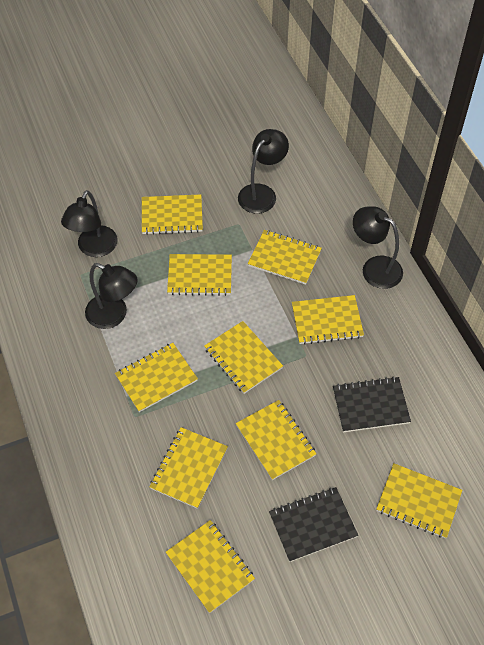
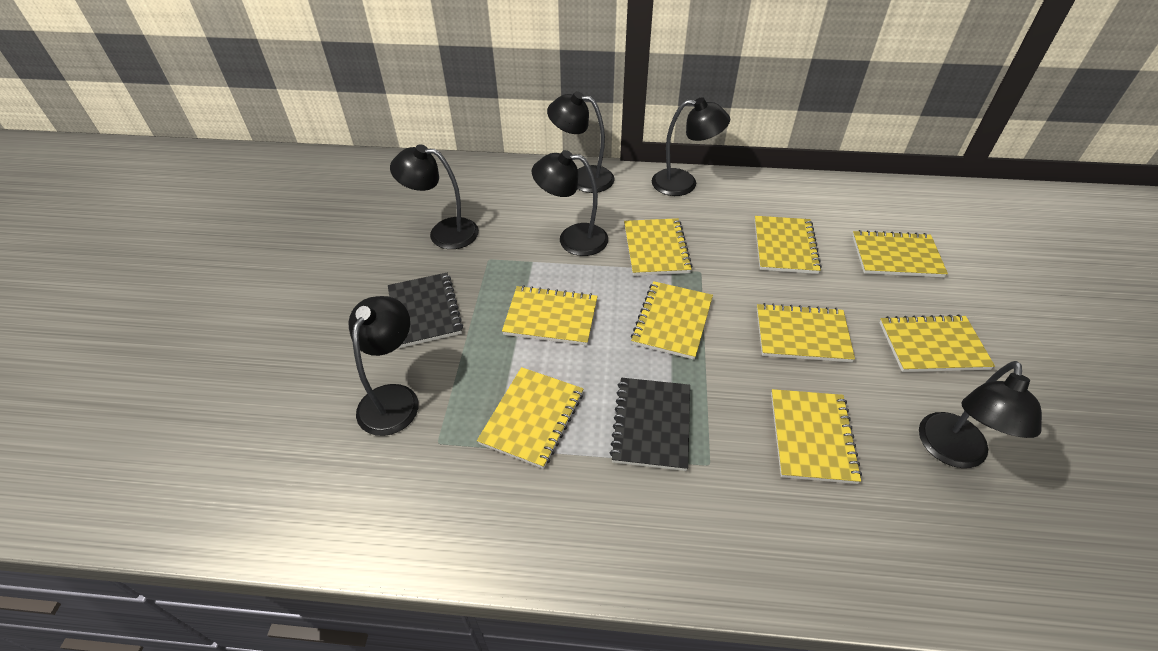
black lamp: 4 -> 6
yellow notebook: 10 -> 9

